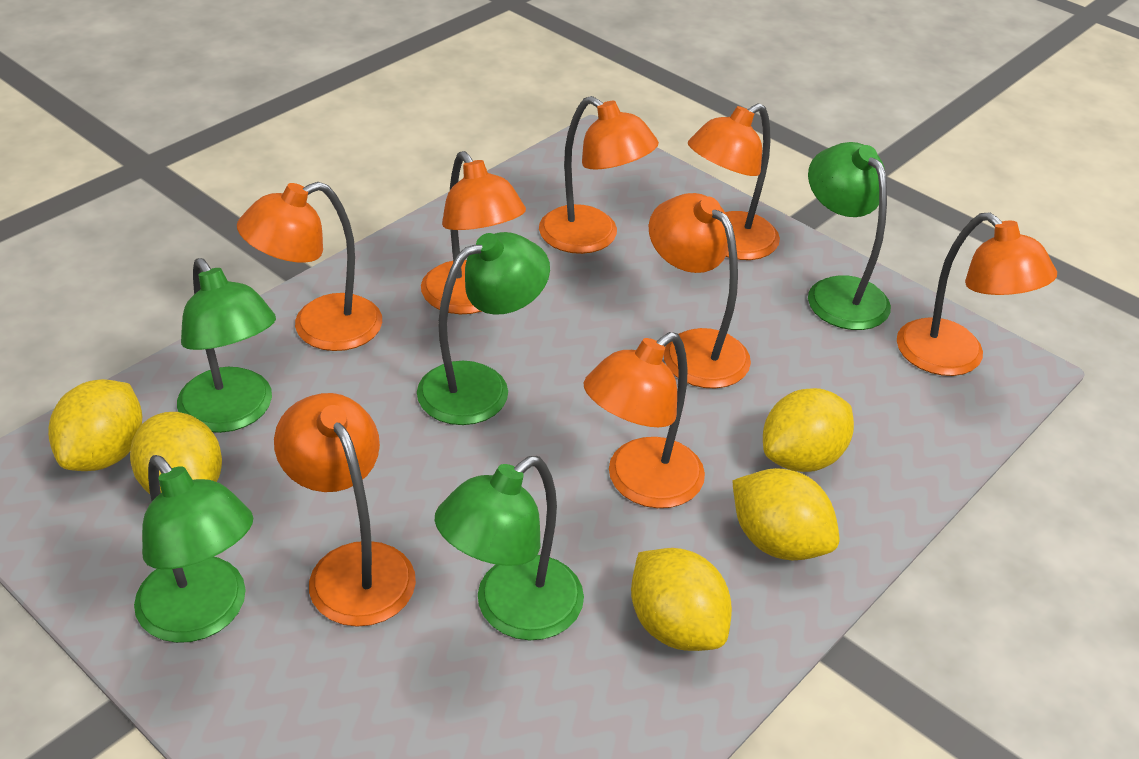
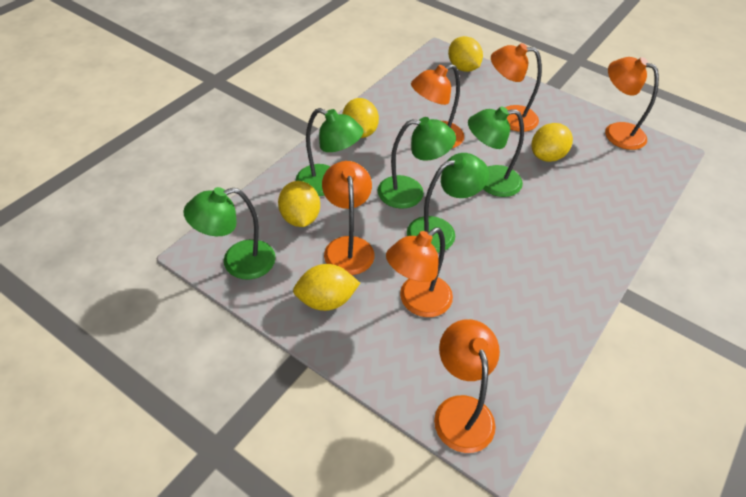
orange lamp: 8 -> 6

